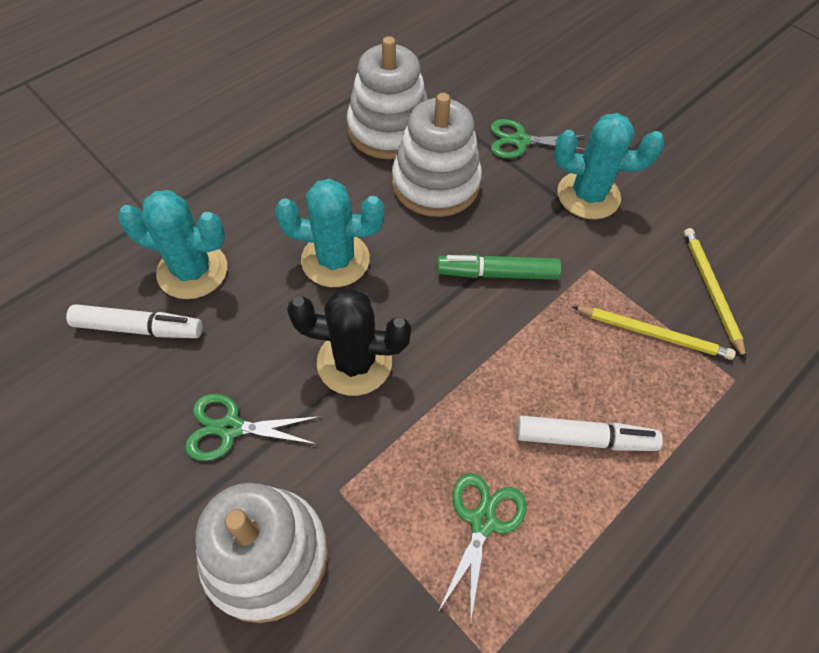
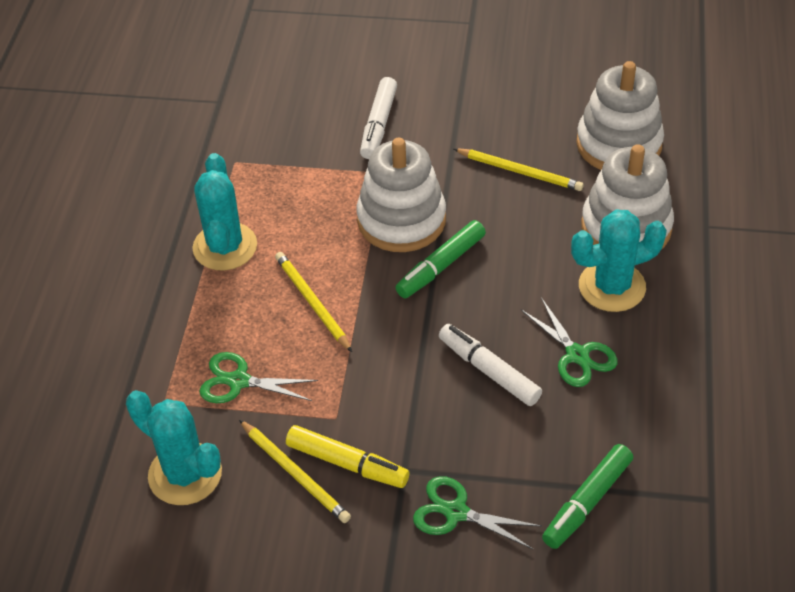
black cactus: 1 -> 0
green marker: 1 -> 2
yellow marker: 0 -> 1
yellow pencil: 2 -> 3

